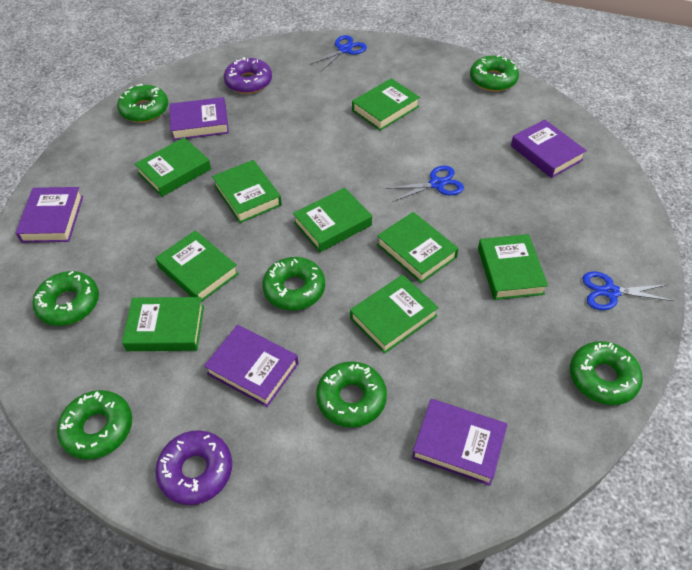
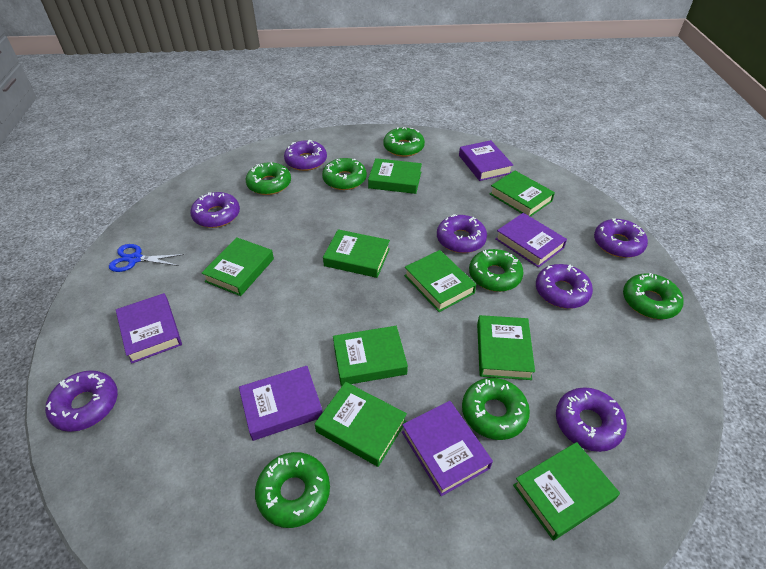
blue scissors: 3 -> 1
purple donut: 2 -> 7

